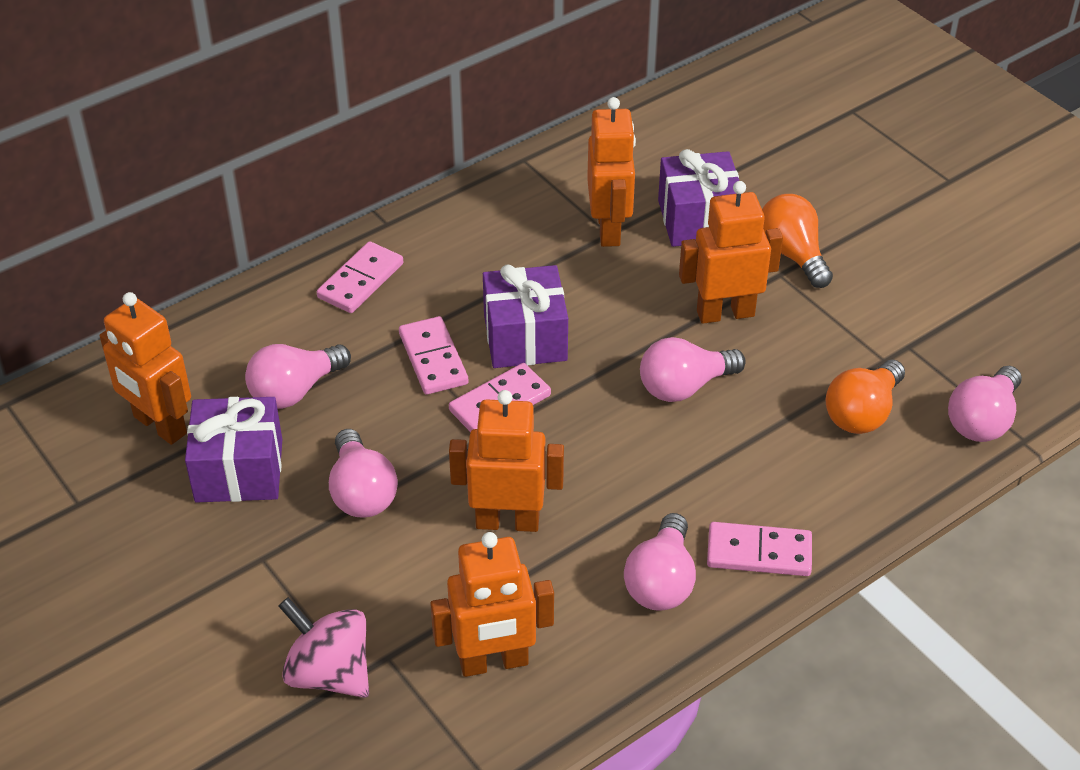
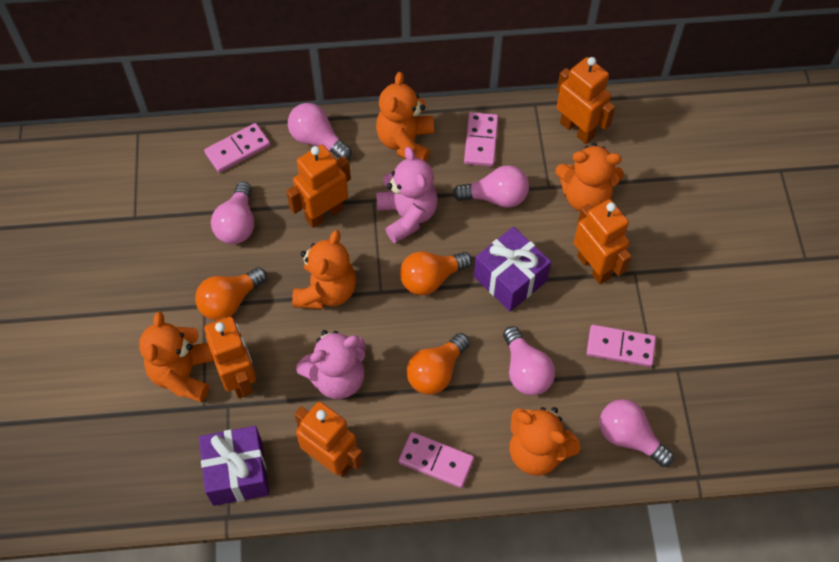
orange light bulb: 2 -> 3
orange teddy bear: 0 -> 5
pink spinning top: 1 -> 0
pink teddy bear: 0 -> 2
purple gift: 3 -> 2

